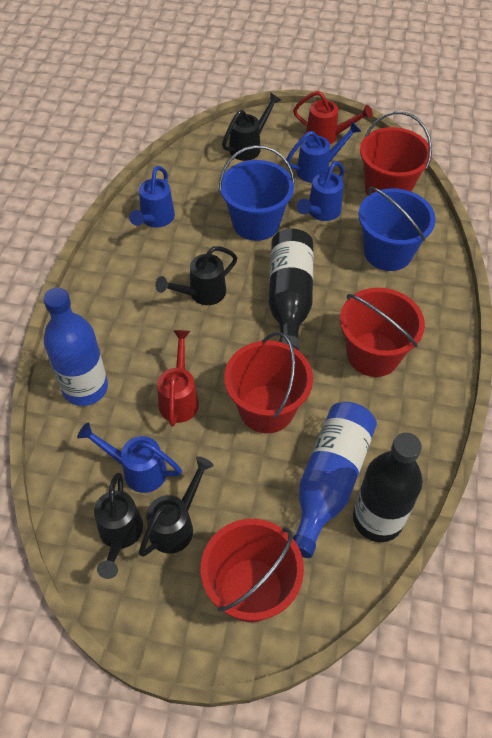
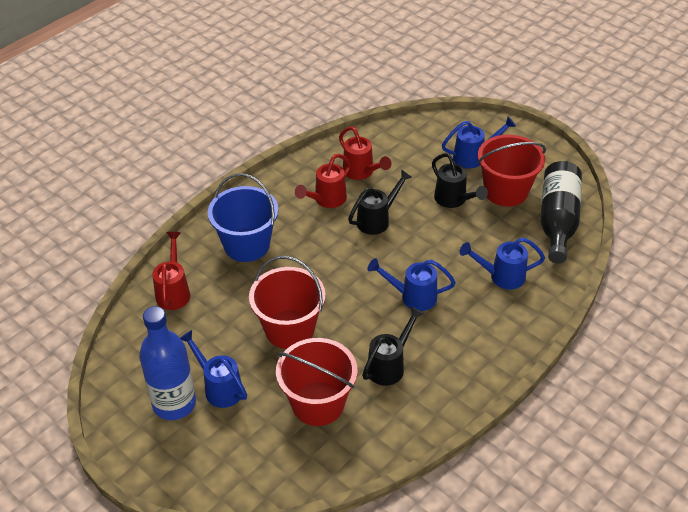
black bottle: 2 -> 1
black watering can: 4 -> 3
blue bottle: 2 -> 1
blue bucket: 2 -> 1
red bucket: 4 -> 3
red watering can: 2 -> 3

